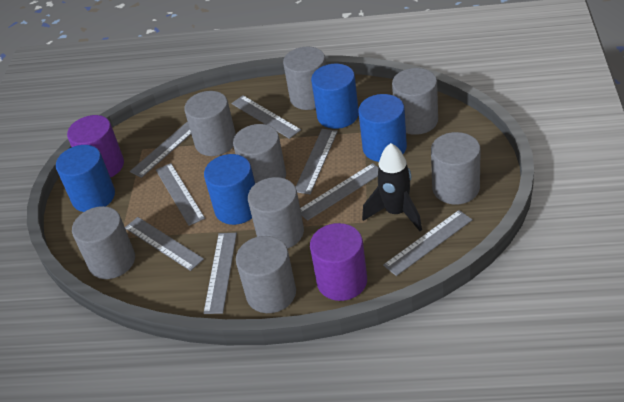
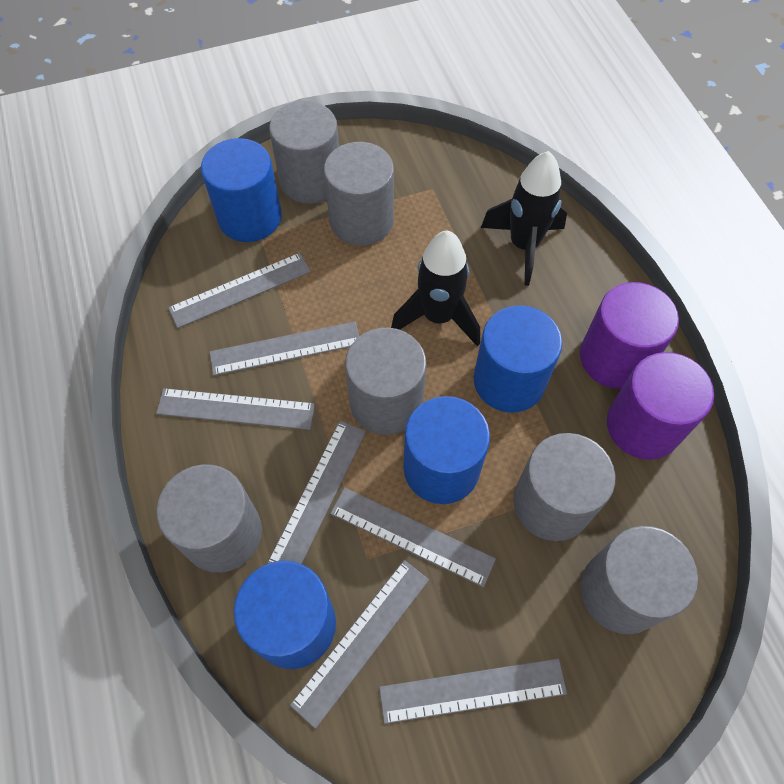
black rocket: 1 -> 2
grey cylinder: 8 -> 6
grey ruler: 8 -> 7

